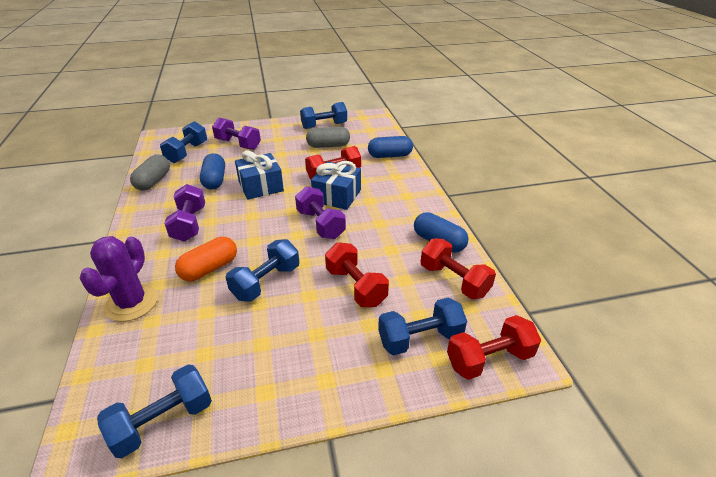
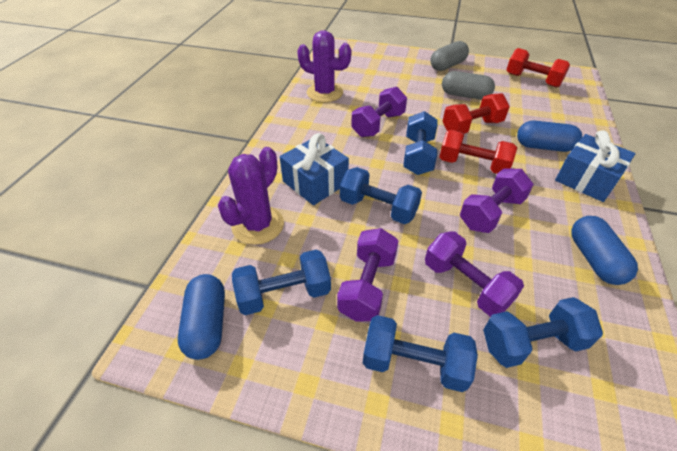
orange capsule: 1 -> 0
purple cactus: 1 -> 2
purple dumbbell: 3 -> 4
red dumbbell: 4 -> 3

